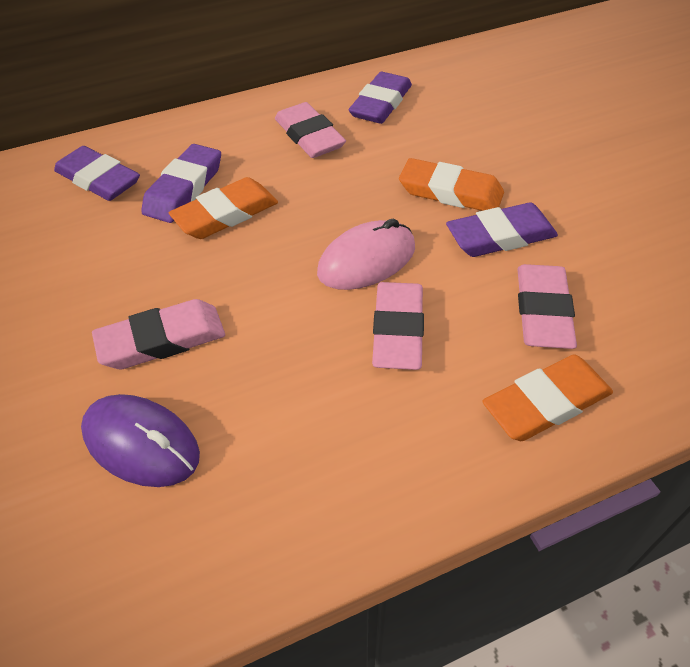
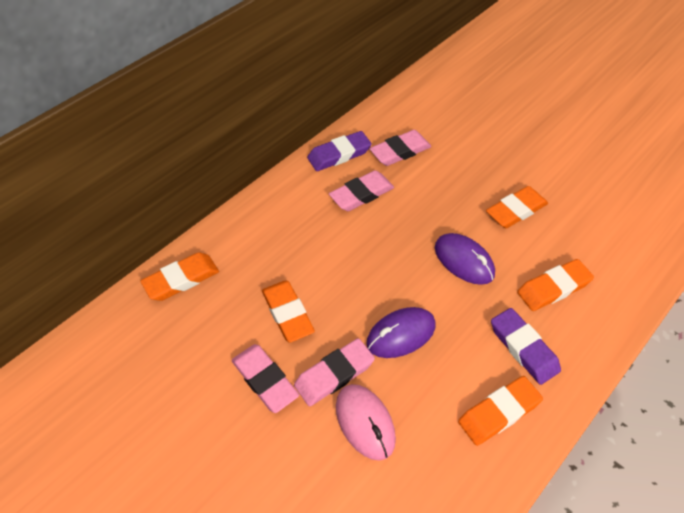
orange eraser: 3 -> 5
purple eraser: 4 -> 2
purple mouse: 1 -> 2

